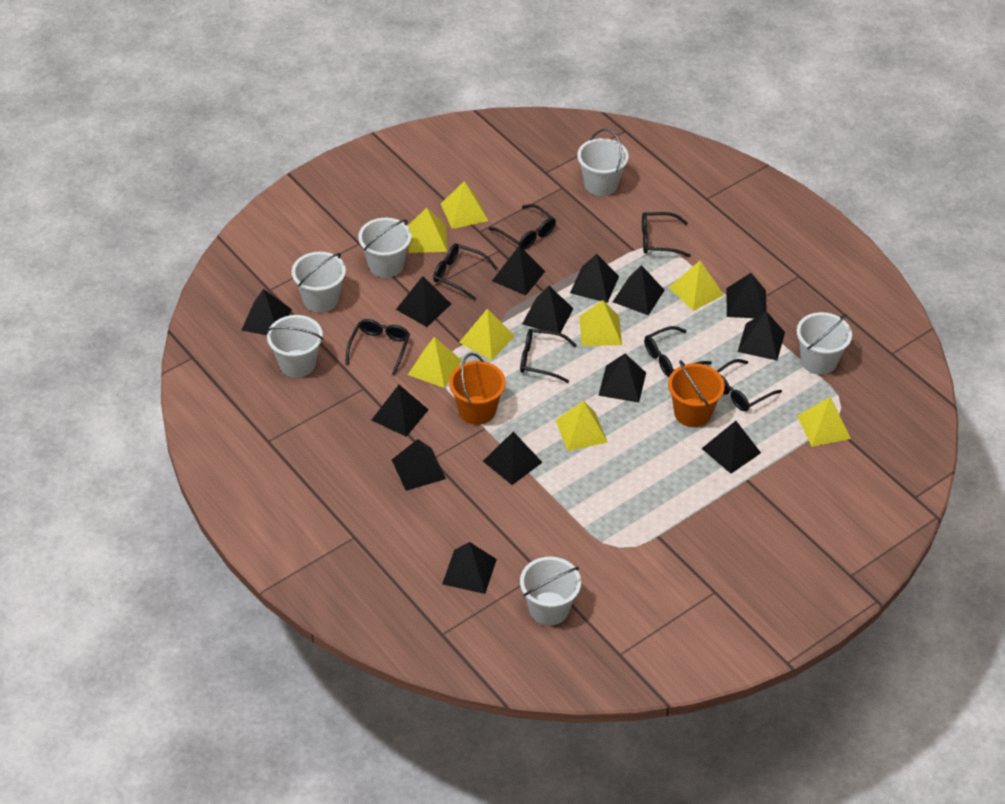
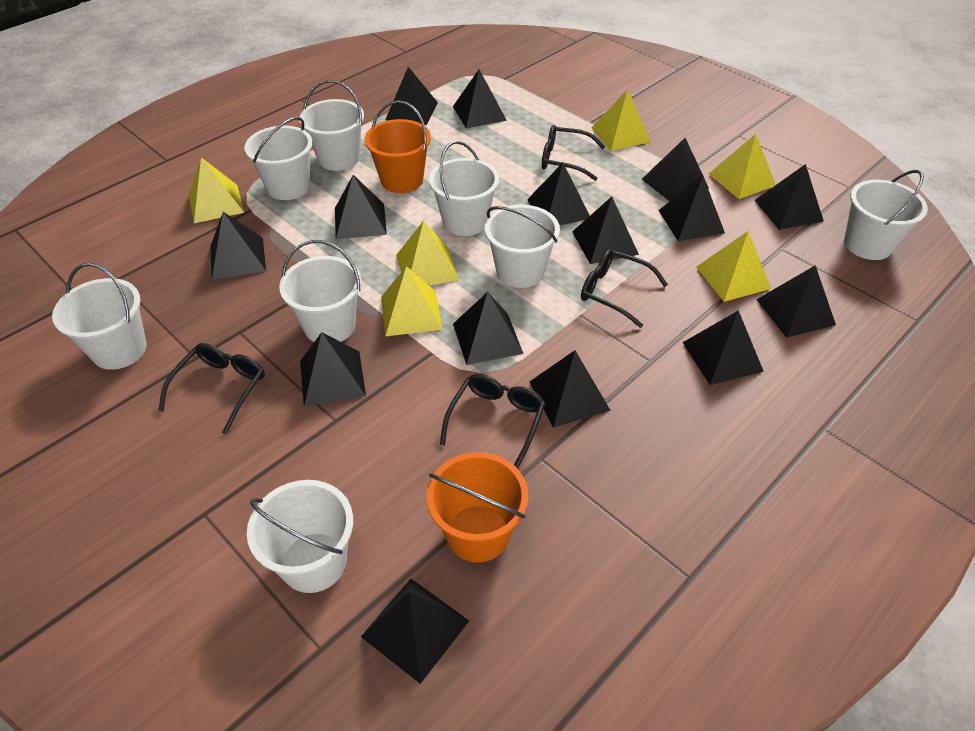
black glasses: 7 -> 4
black pyramid: 14 -> 15
white bucket: 6 -> 8
yellow pyramid: 8 -> 6

